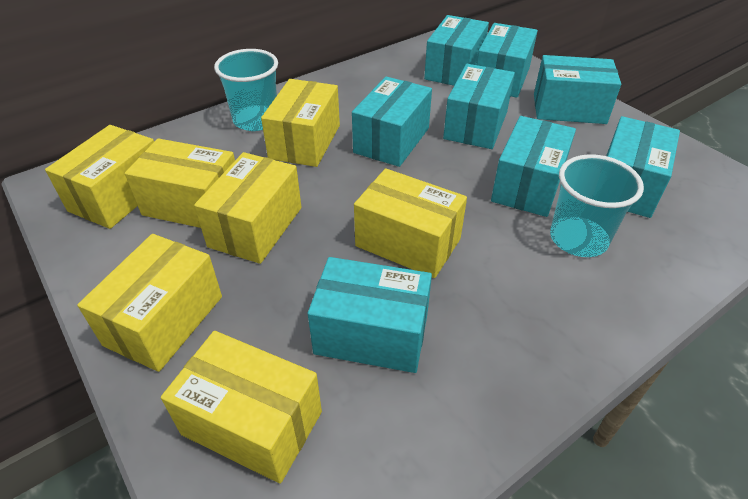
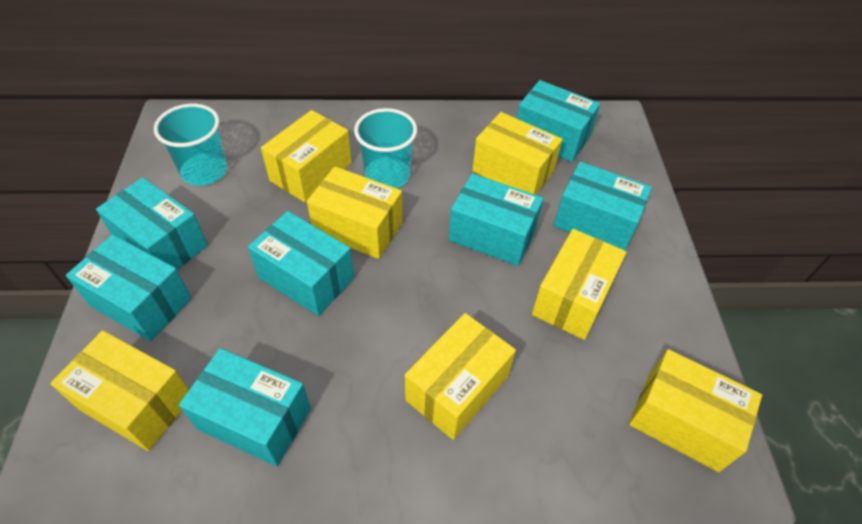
turquoise box: 8 -> 7

